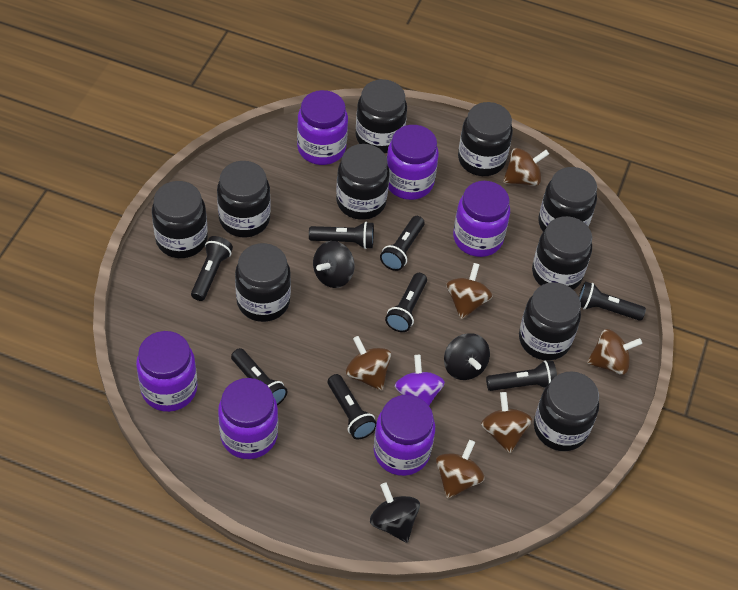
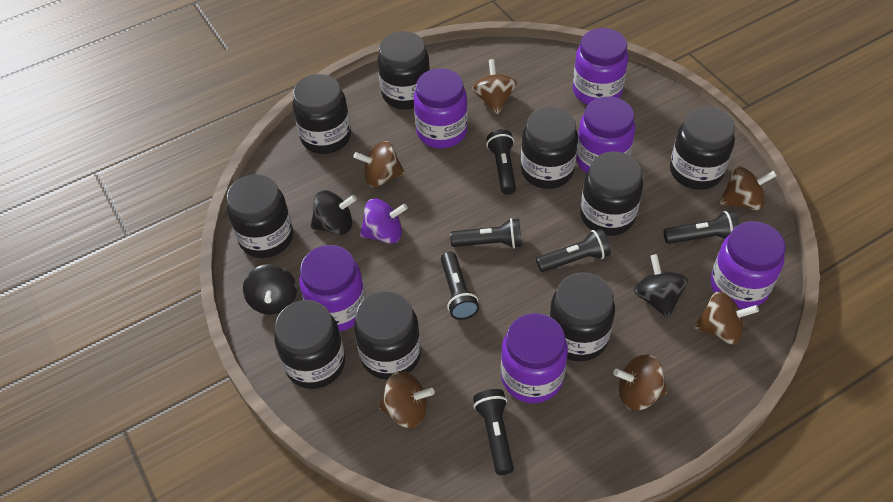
black flashlight: 8 -> 6
black jar: 10 -> 9

